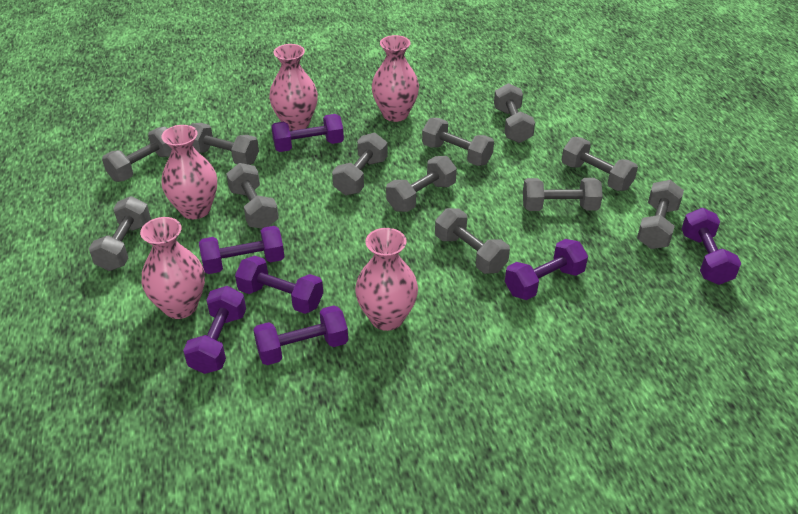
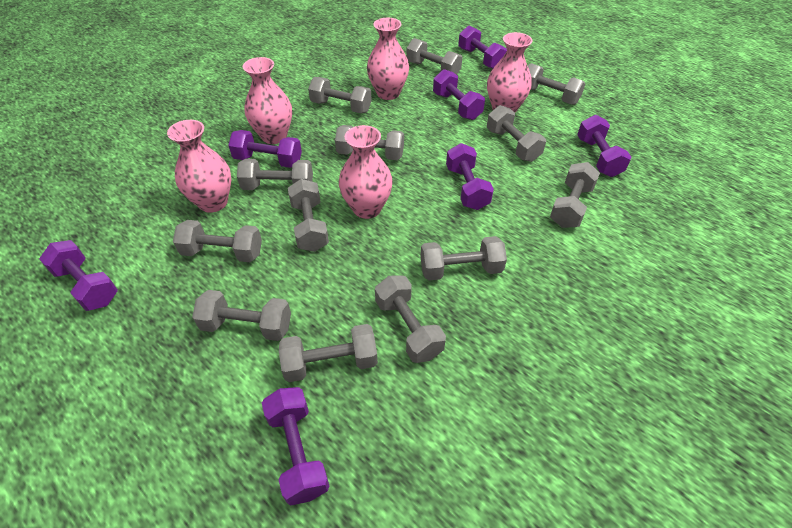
grey dumbbell: 12 -> 13

